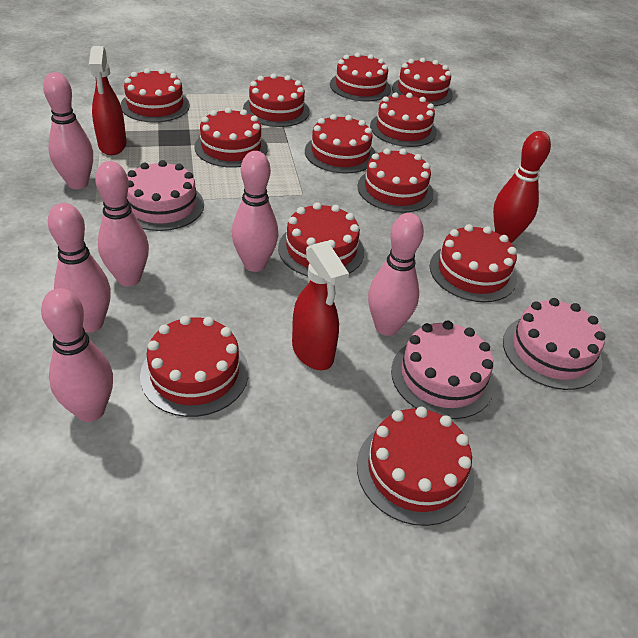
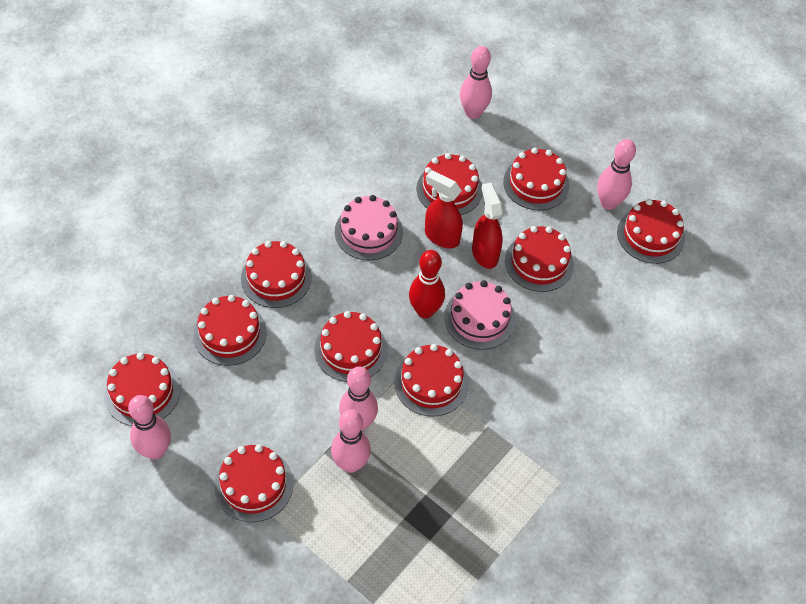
pink bowling pin: 6 -> 5
pink cake: 3 -> 2
red cake: 12 -> 10

